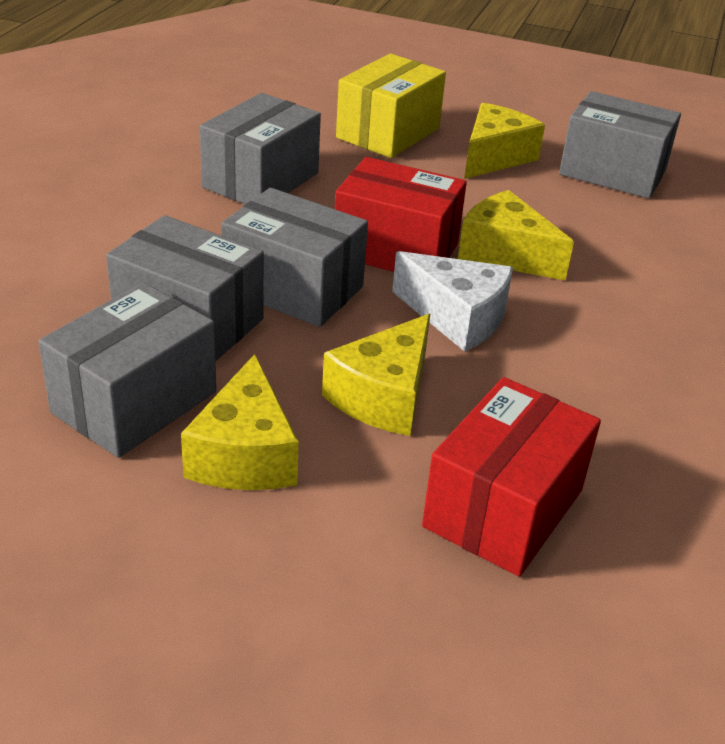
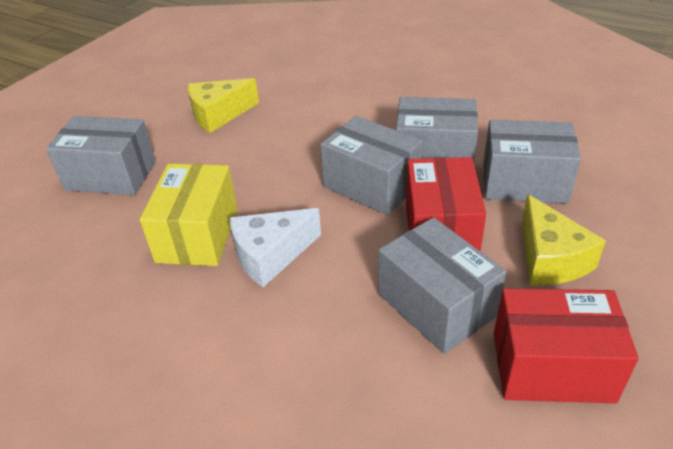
yellow cheese: 4 -> 2

